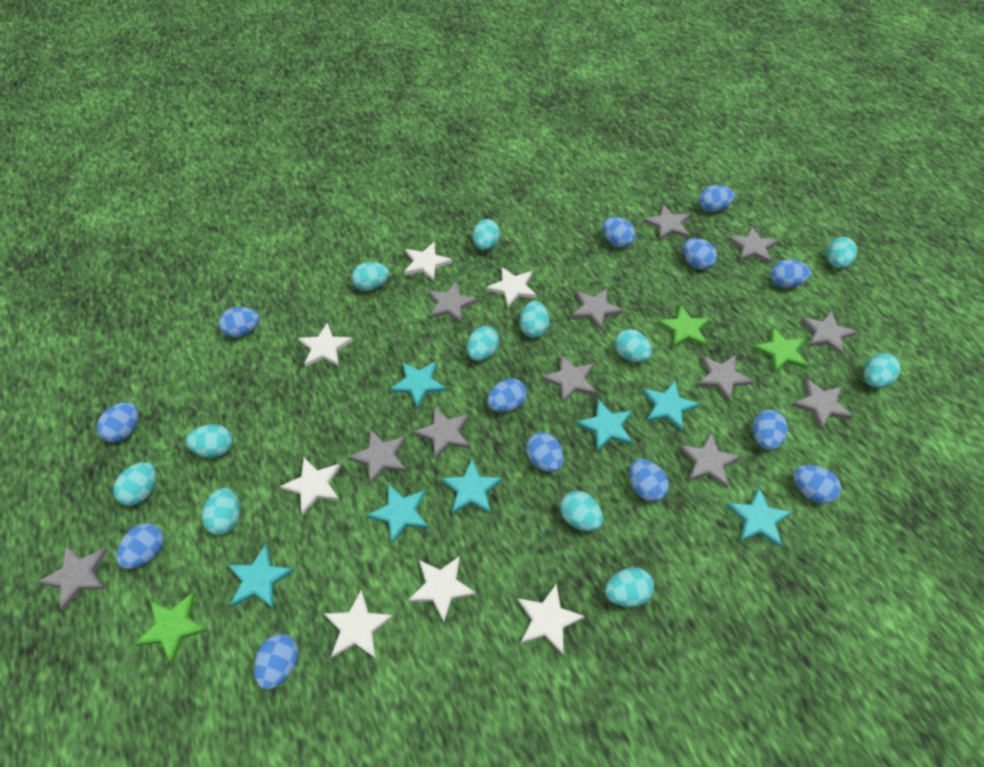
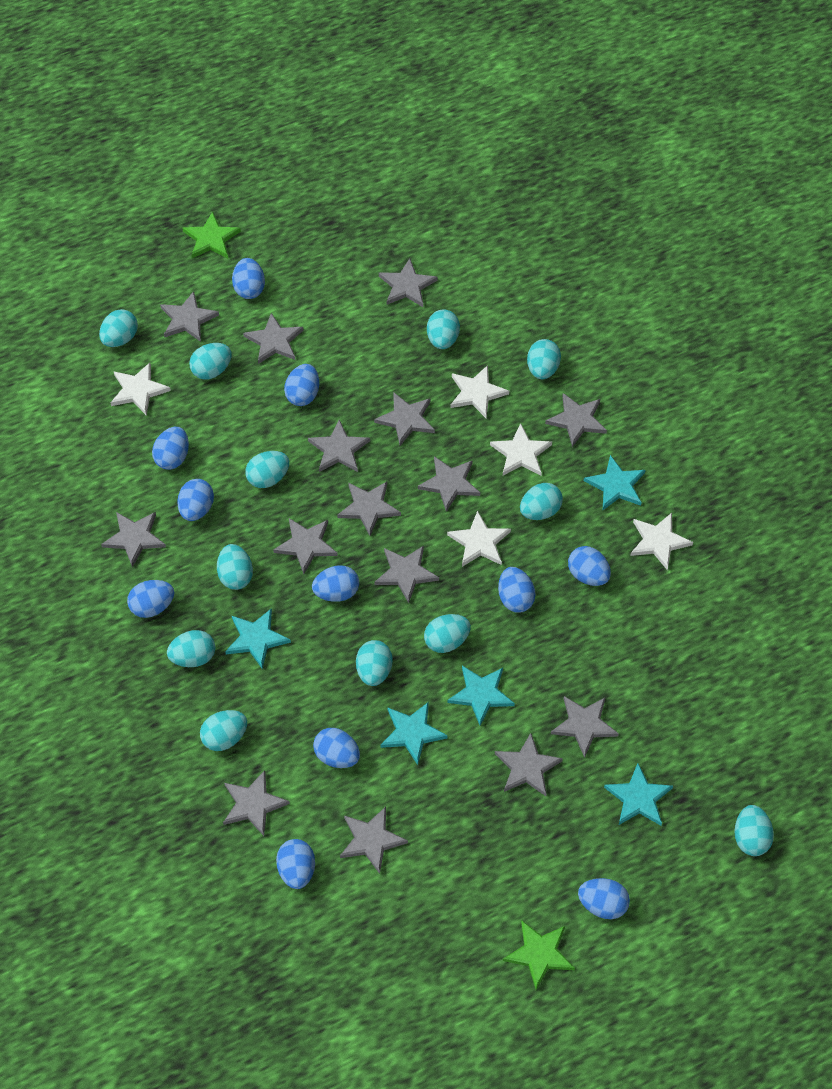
blue egg: 13 -> 11
green star: 3 -> 2
grey star: 12 -> 15
turquoise star: 7 -> 5
white star: 7 -> 5

